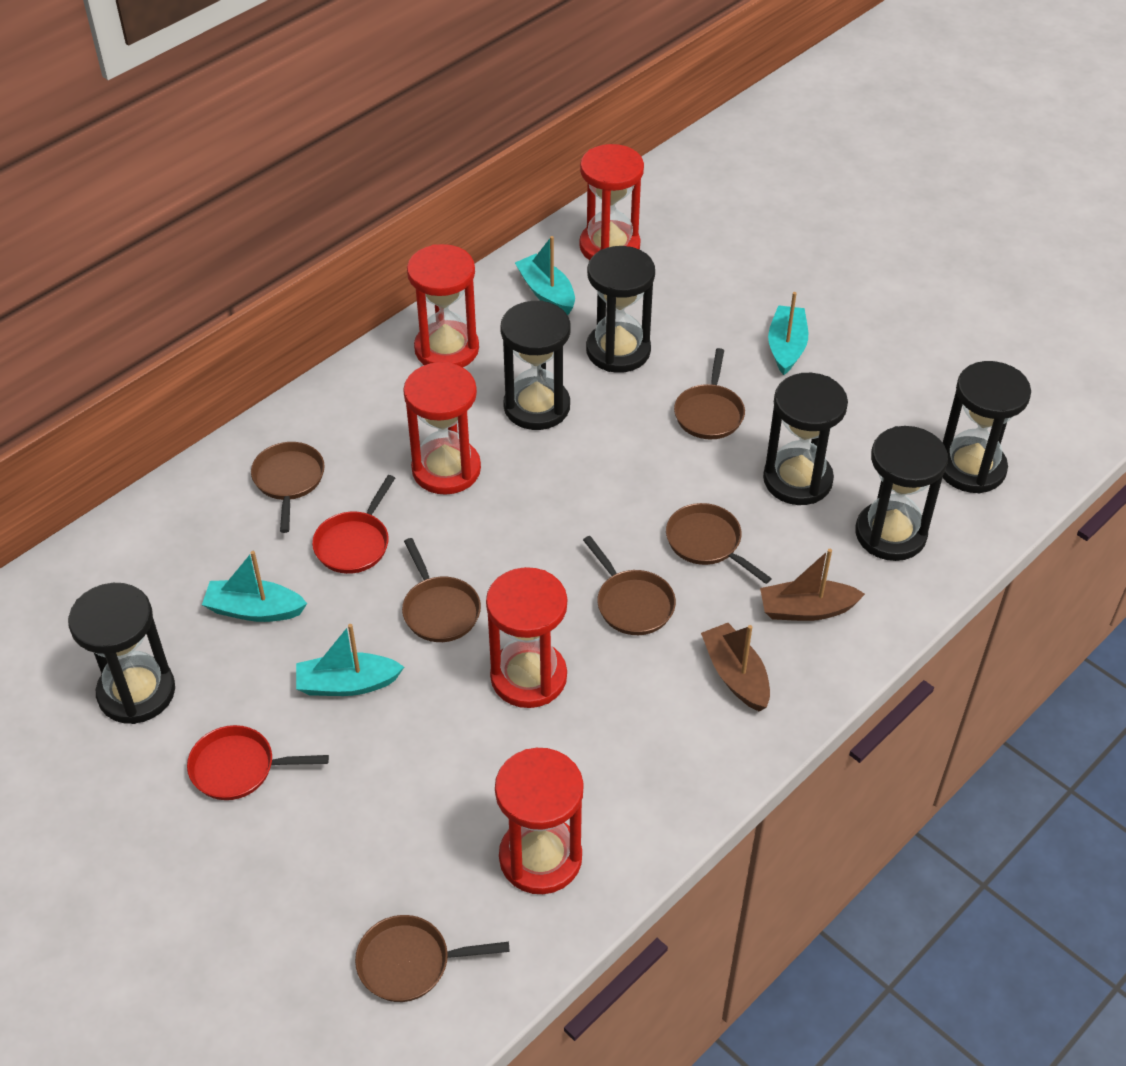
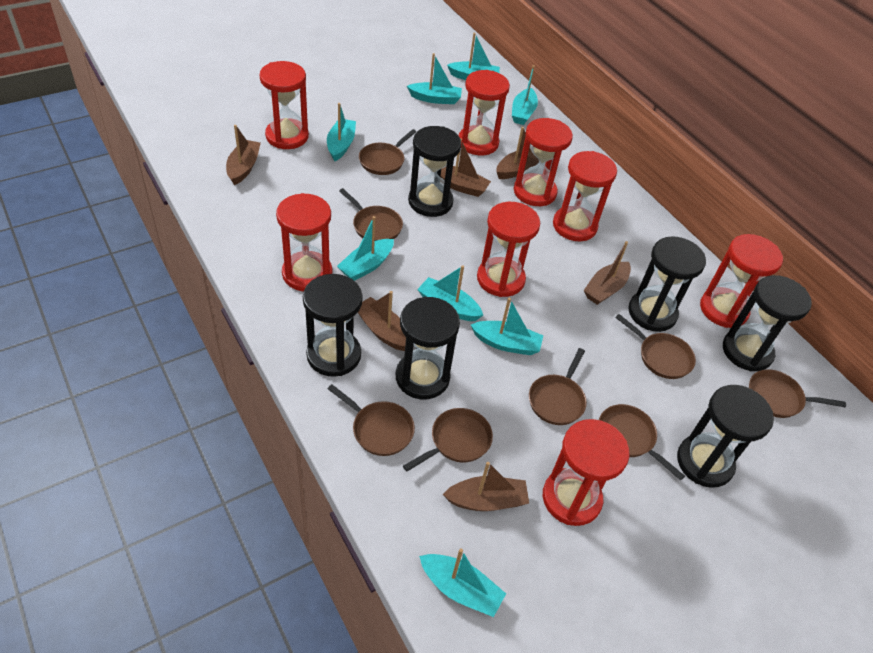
brown boat: 2 -> 6
brown pan: 6 -> 8
red hourglass: 5 -> 8
red pan: 2 -> 0
turquoise boat: 4 -> 8

